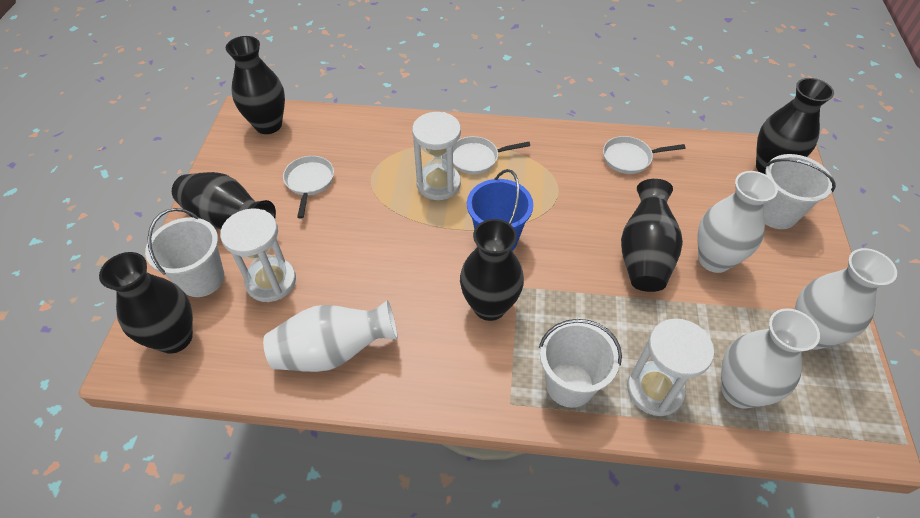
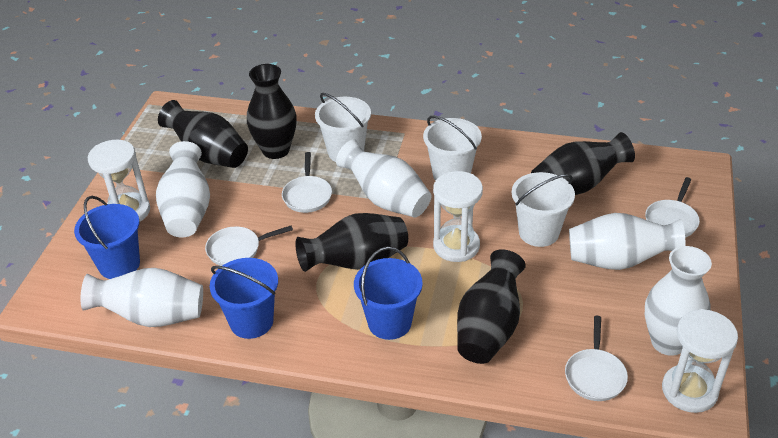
black vase: 6 -> 5
blue bucket: 1 -> 3
white pan: 3 -> 4
white vase: 4 -> 5

